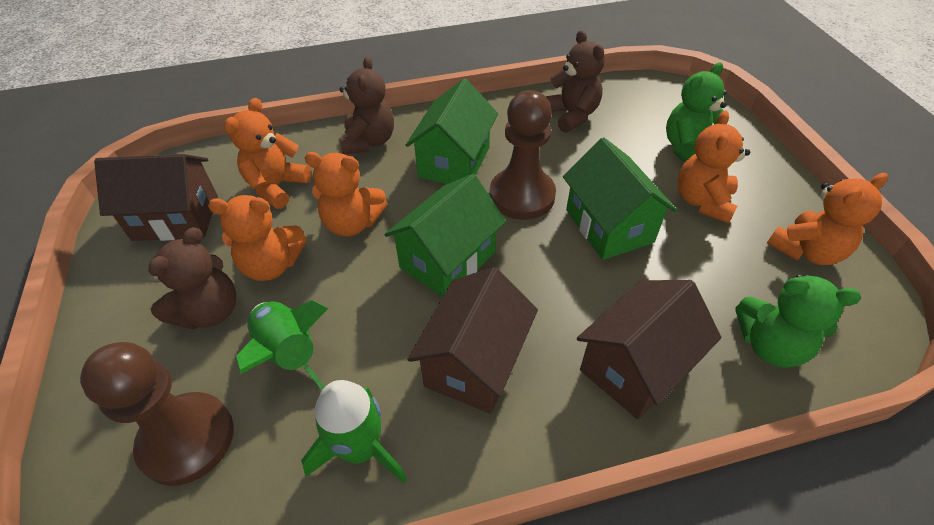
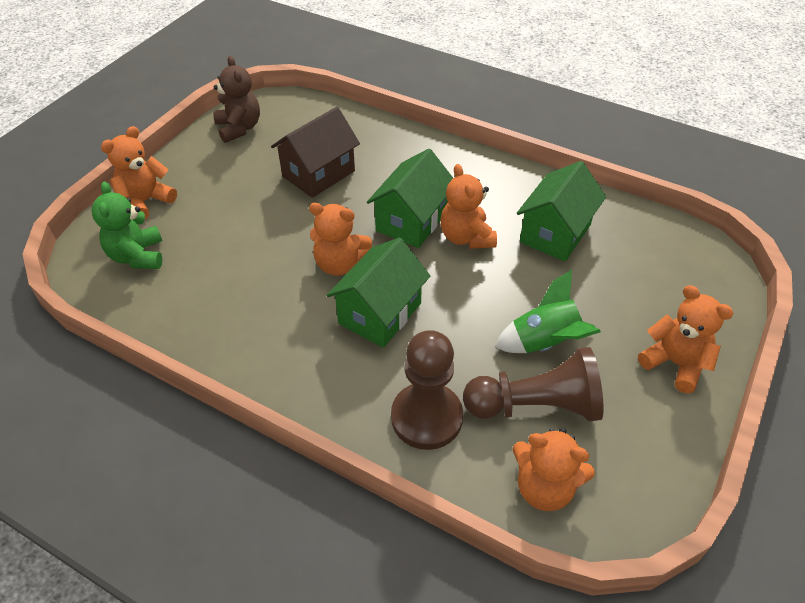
brown house: 3 -> 1
brown teddy bear: 3 -> 1
green rocket: 2 -> 1
green teddy bear: 2 -> 1

